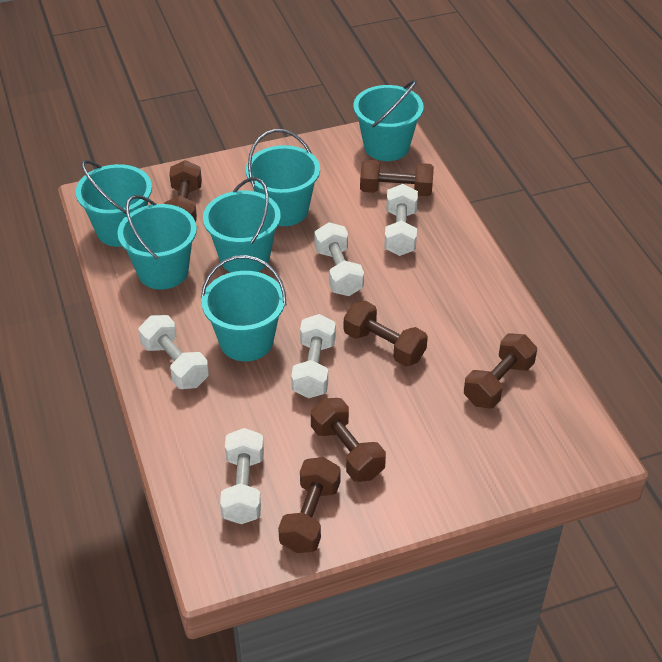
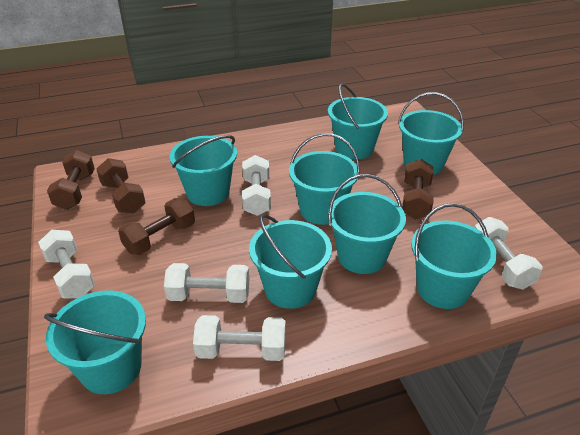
brown dumbbell: 6 -> 4
turquoise bucket: 6 -> 8

